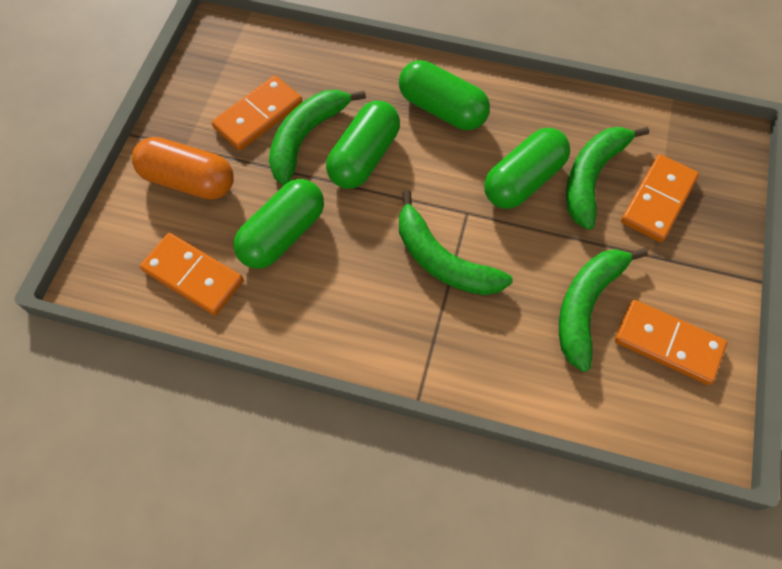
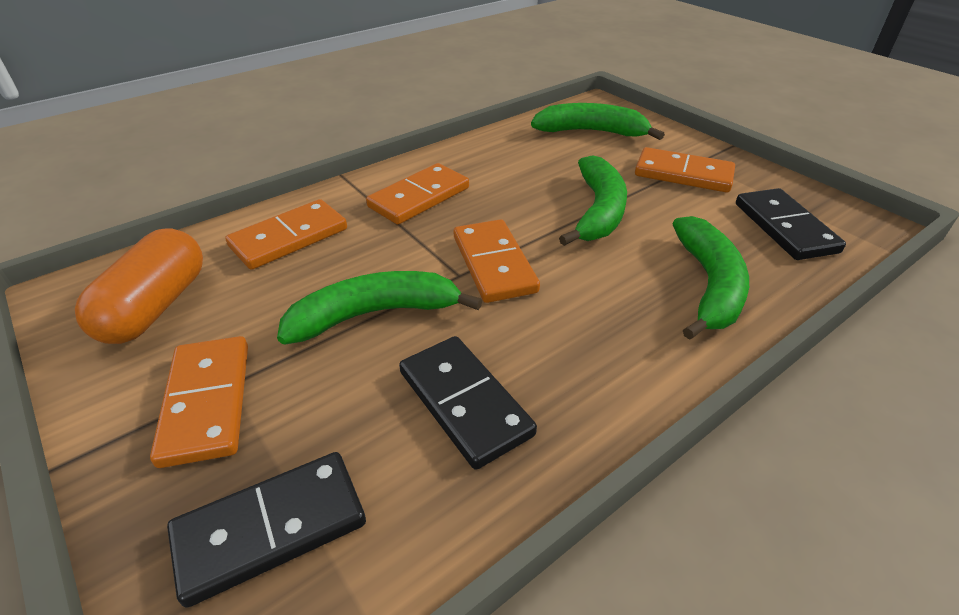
black domino: 0 -> 3
green capsule: 4 -> 0
orange domino: 4 -> 5

